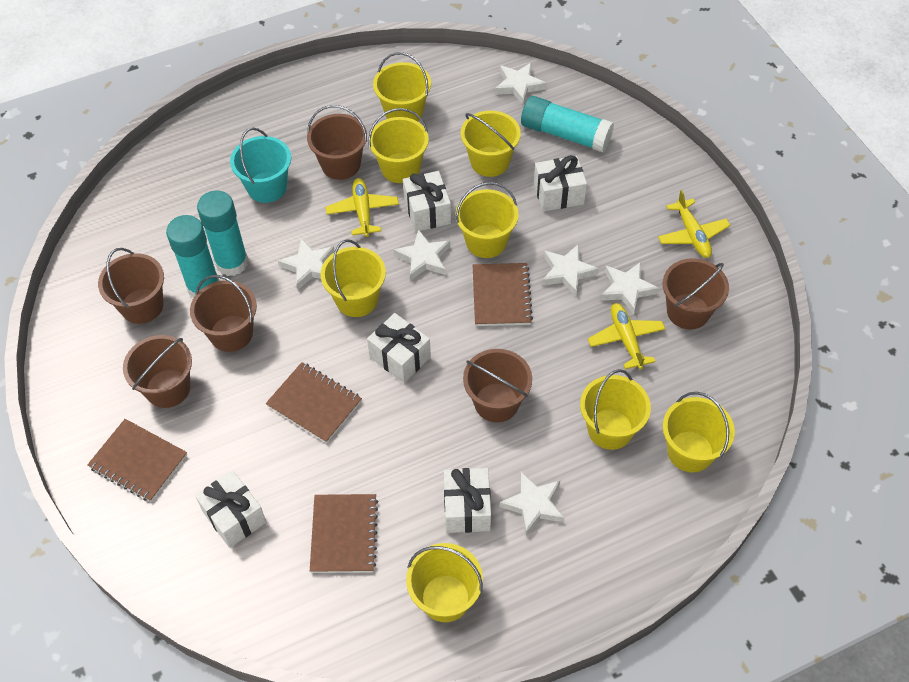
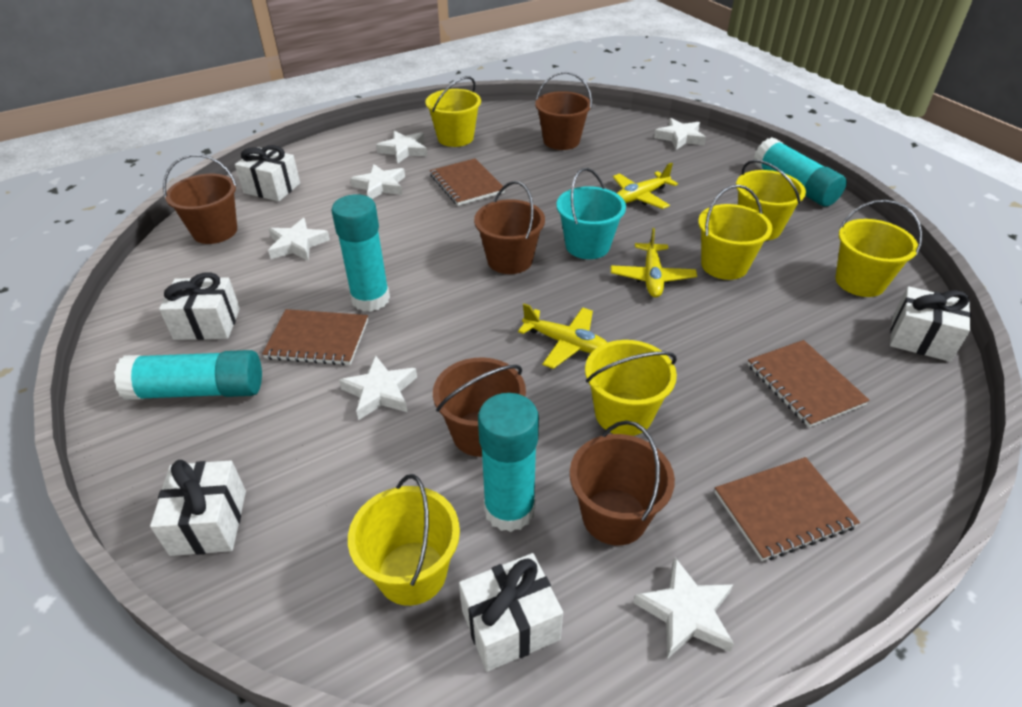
brown bucket: 6 -> 5
turquoise glue stick: 3 -> 4
yellow bucket: 8 -> 6

